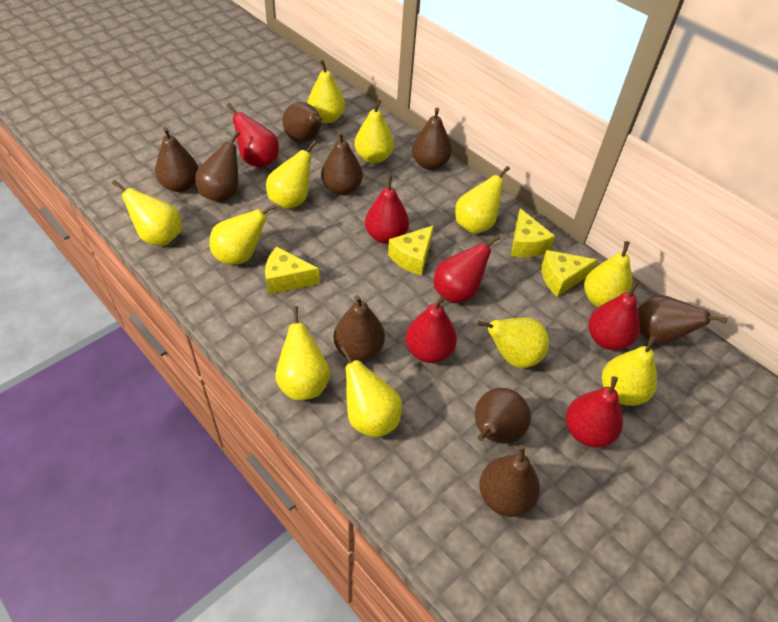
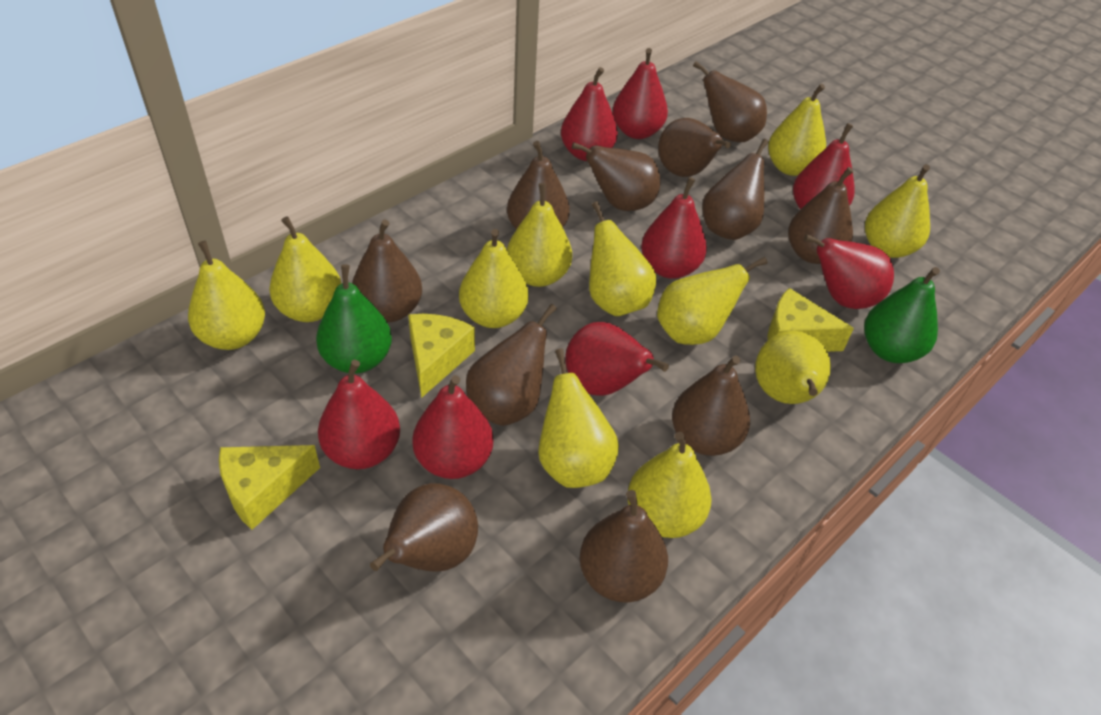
brown pear: 9 -> 11
green pear: 0 -> 2
red pear: 6 -> 8
yellow cheese: 4 -> 3

